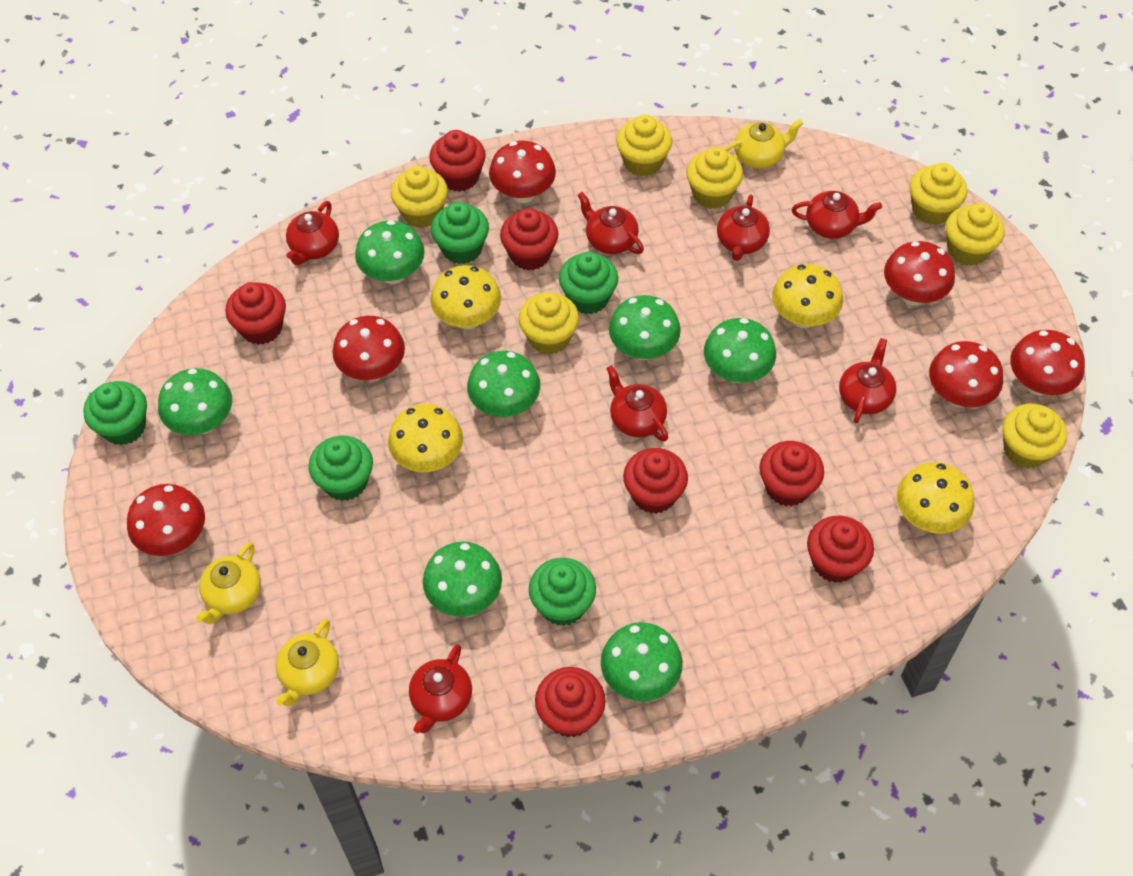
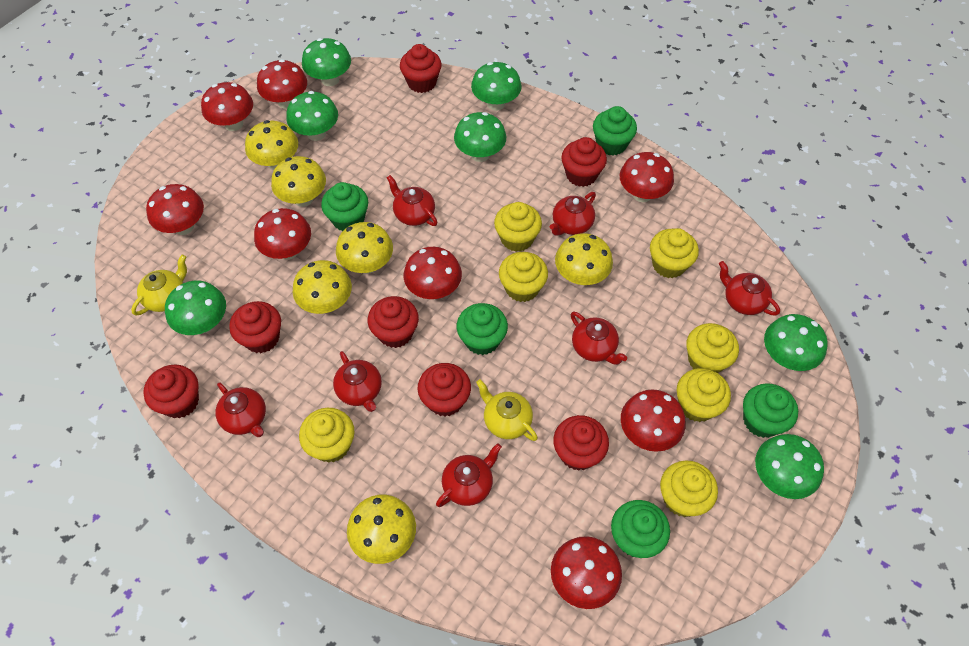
red mushroom: 6 -> 8
yellow mushroom: 4 -> 6
yellow teapot: 3 -> 2

